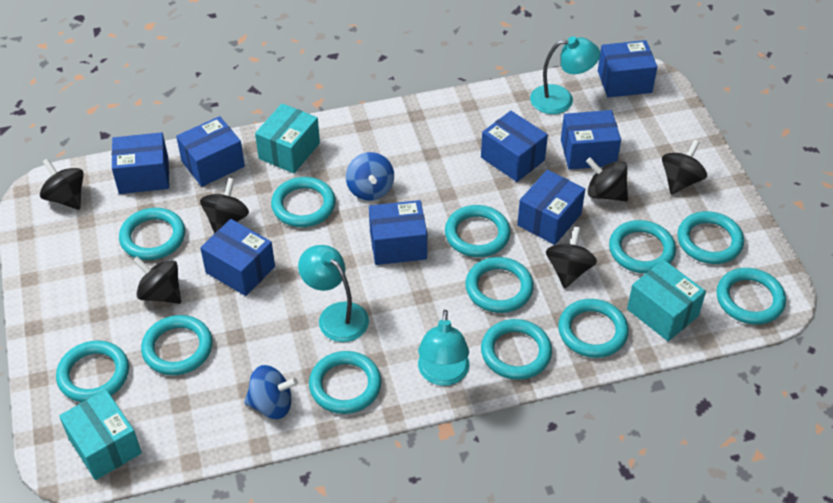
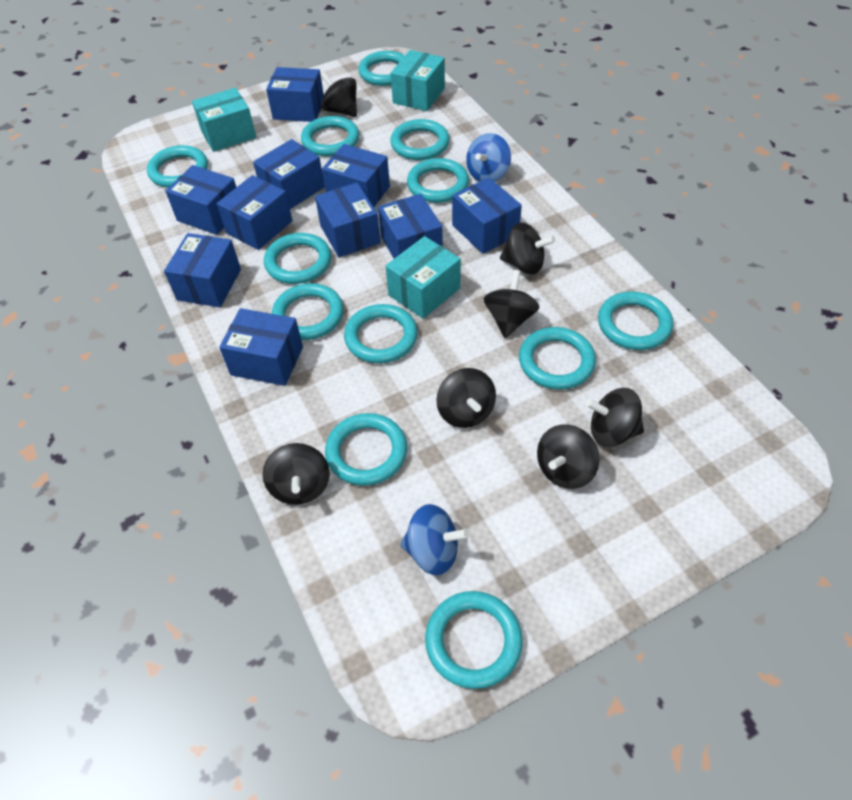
black spinning top: 6 -> 7
blue box: 8 -> 10
turquoise lamp: 3 -> 0

